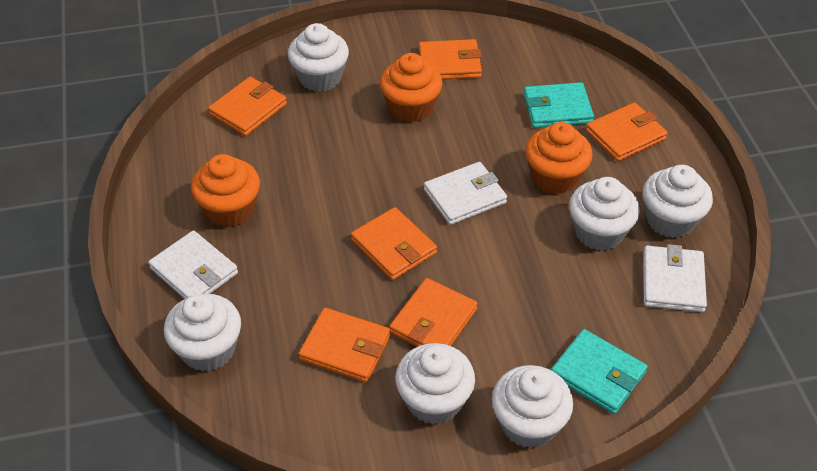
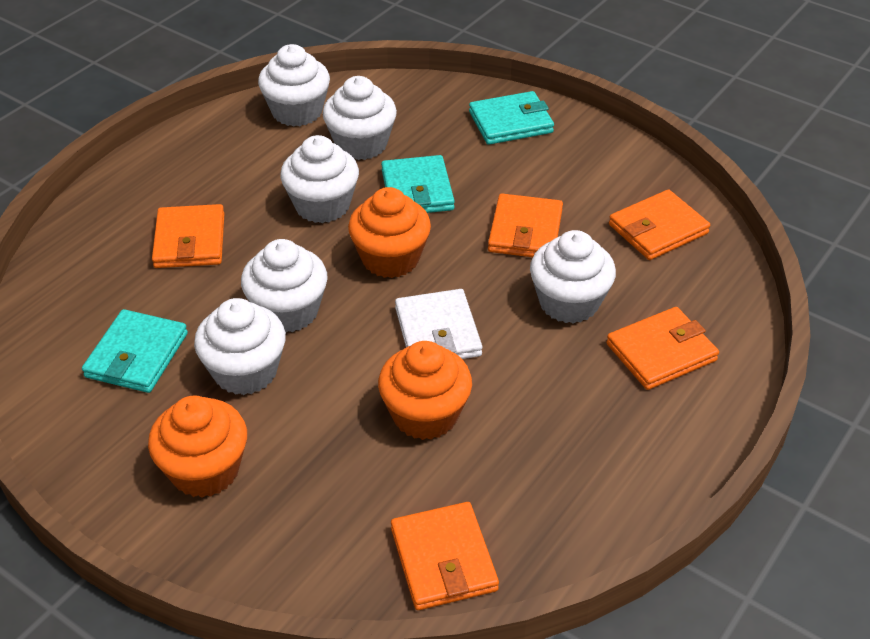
orange wallet: 6 -> 5
turquoise wallet: 2 -> 3
white wallet: 3 -> 1

